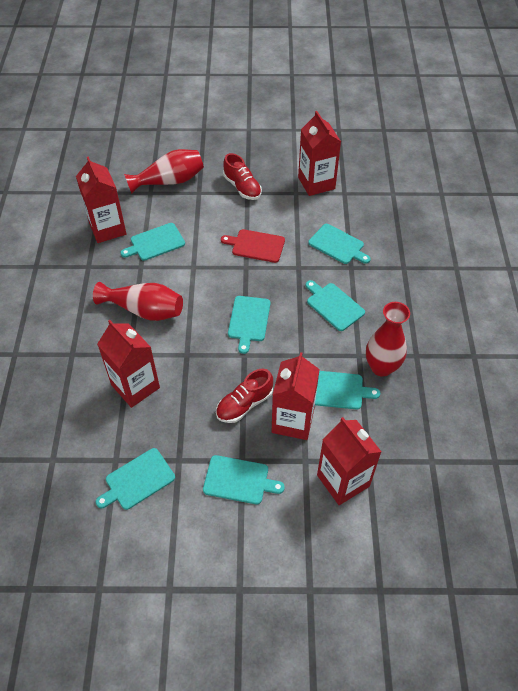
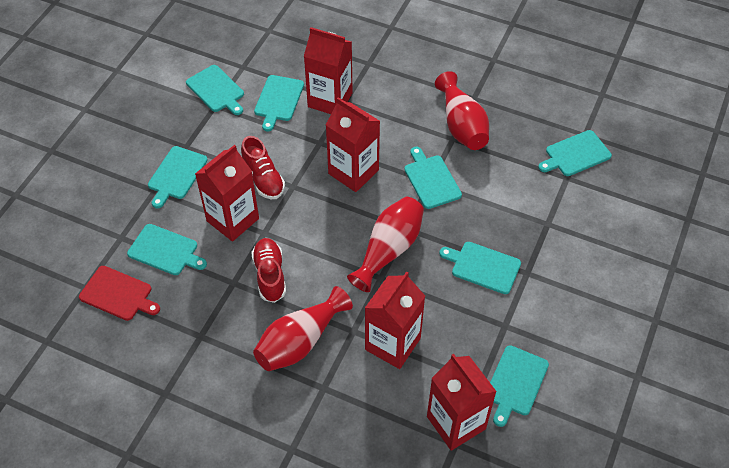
turquoise cutting board: 7 -> 8

